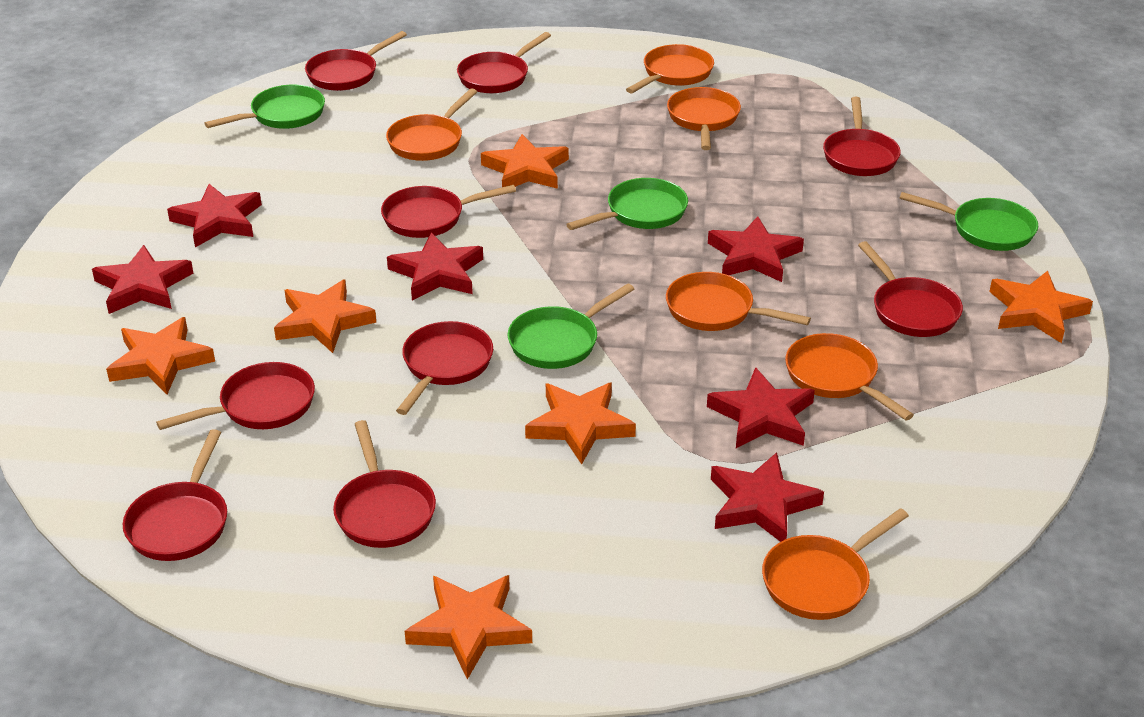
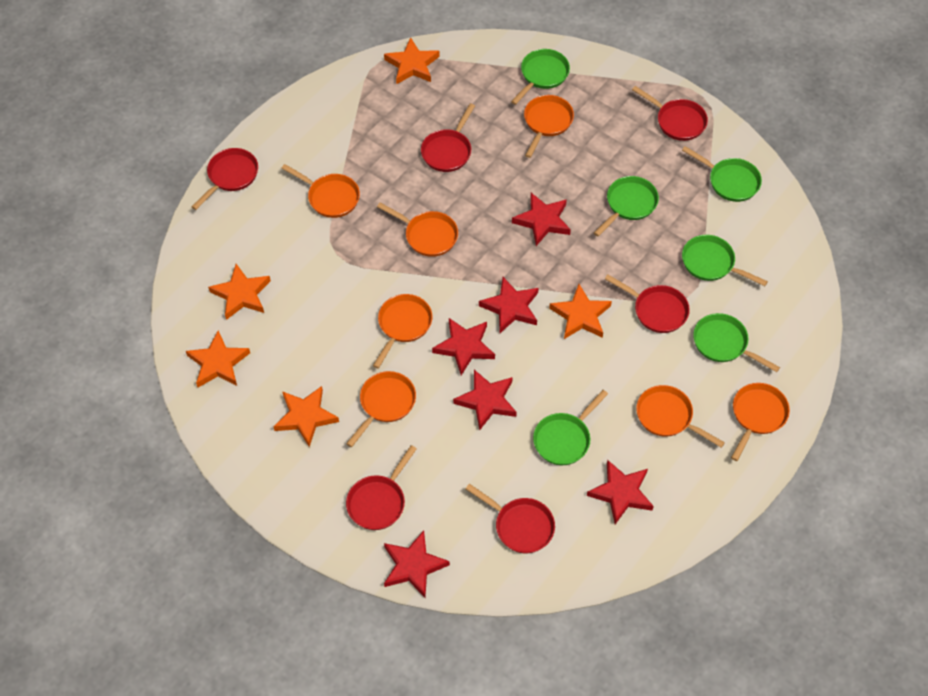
green pan: 4 -> 6
orange pan: 6 -> 7
orange star: 6 -> 5
red pan: 9 -> 6

